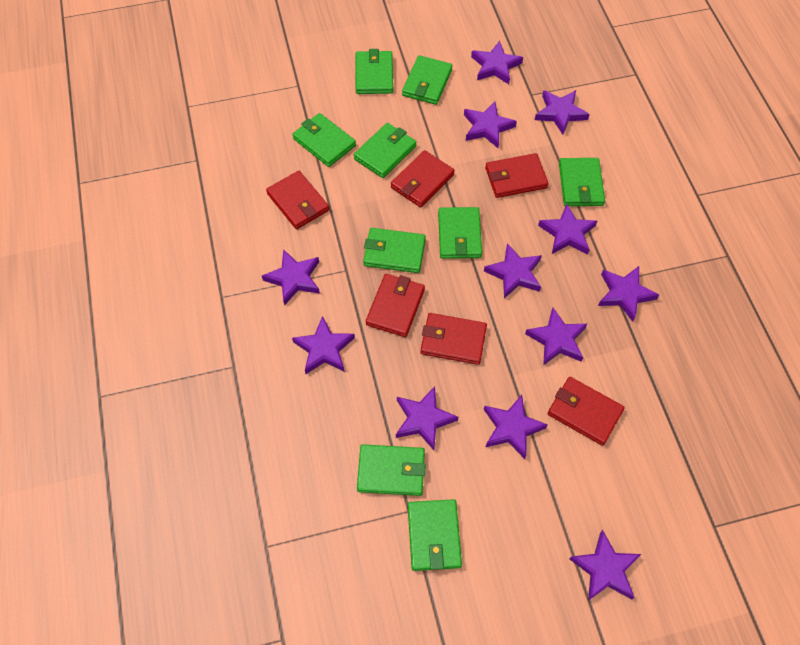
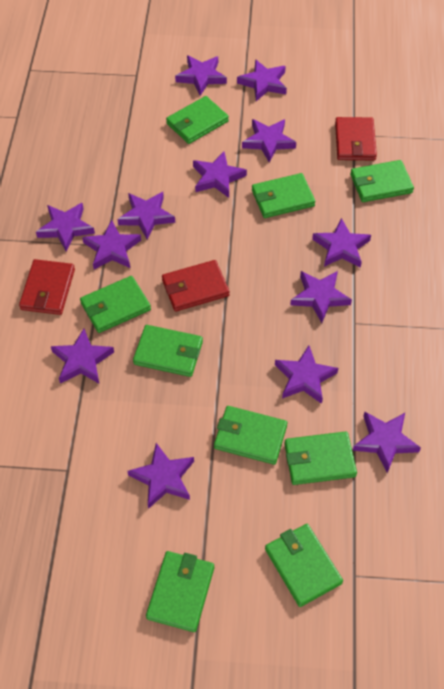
purple star: 12 -> 13
red wallet: 6 -> 3

